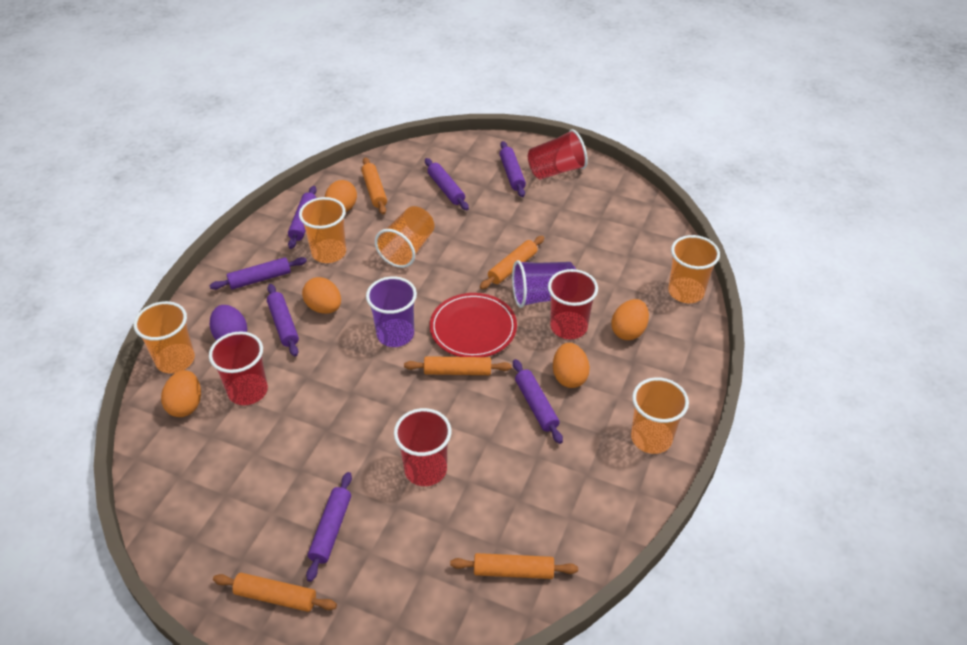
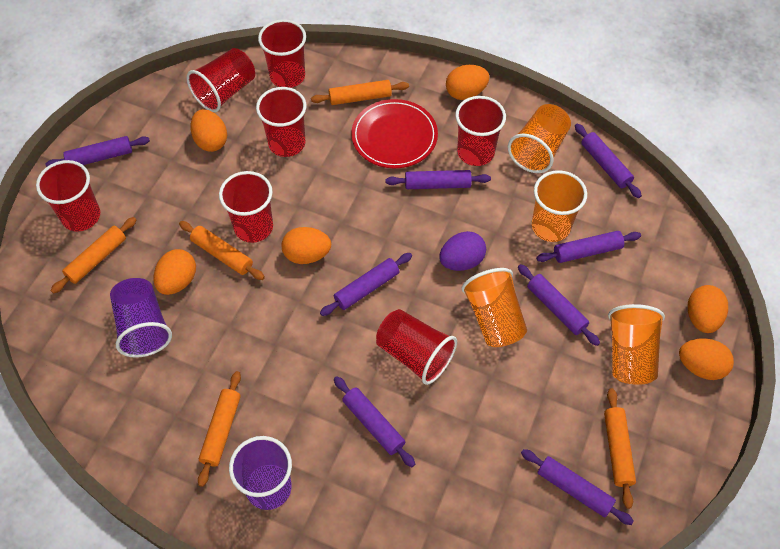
orange cup: 5 -> 4
orange egg: 5 -> 6
purple rolling pin: 7 -> 8
red cup: 4 -> 7

